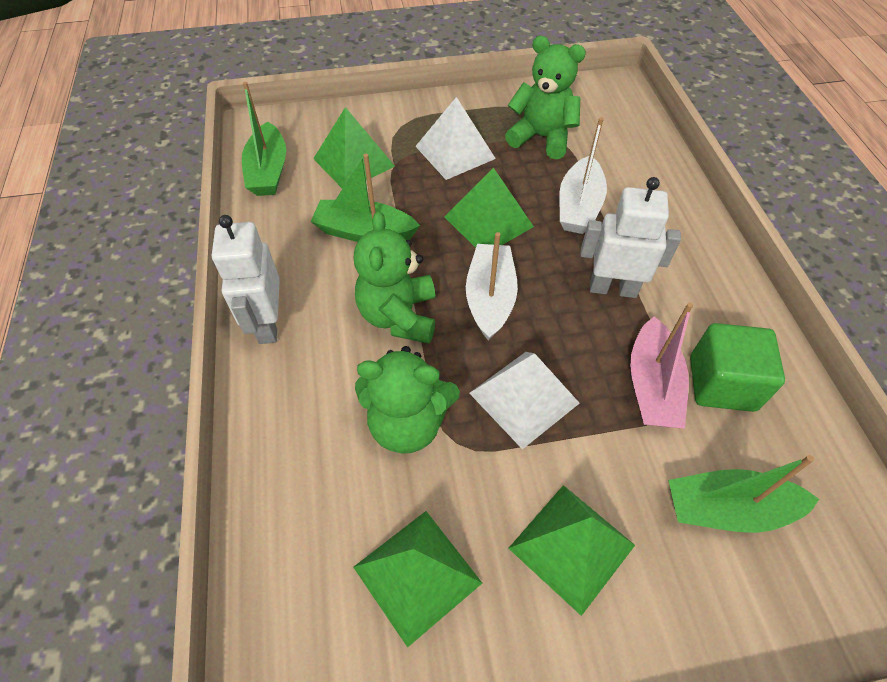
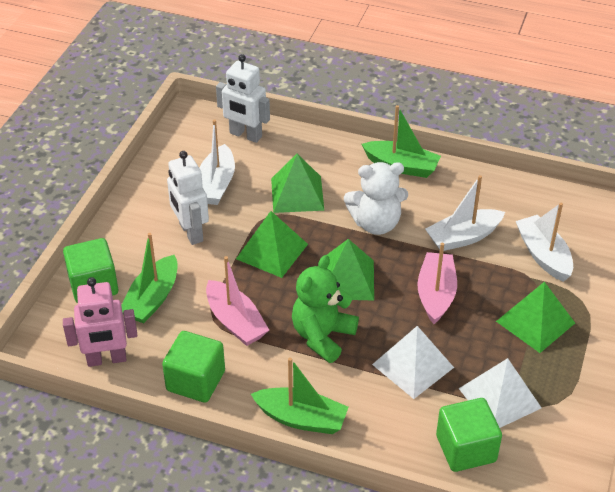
green cube: 1 -> 3
green teddy bear: 3 -> 1
pink boat: 1 -> 2
pink robot: 0 -> 1
white boat: 2 -> 3
white teddy bear: 0 -> 1

